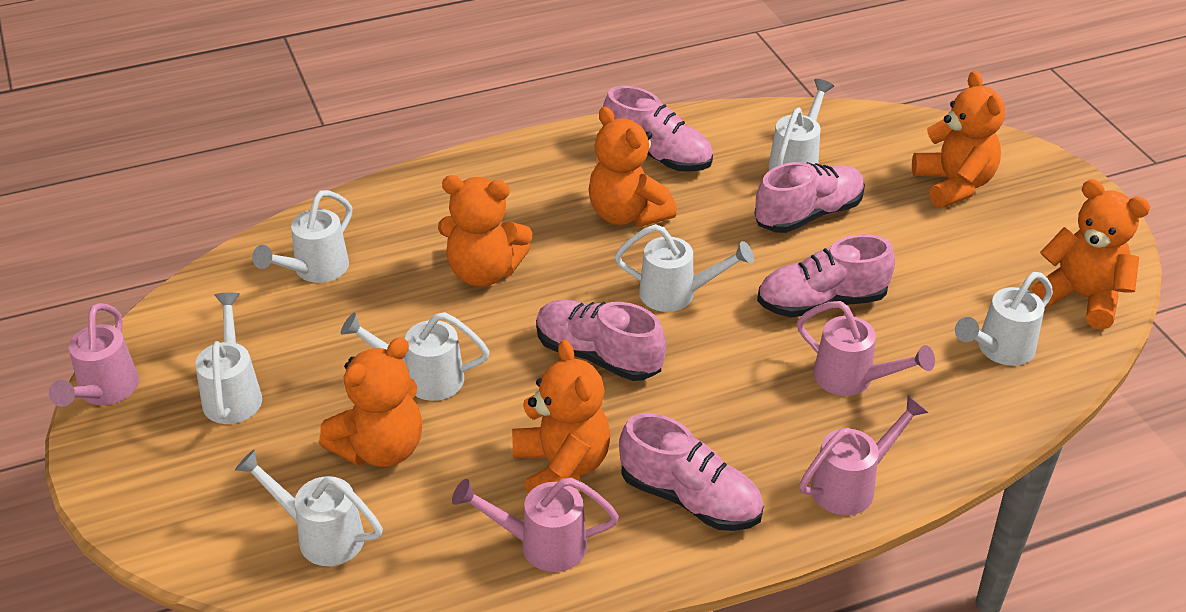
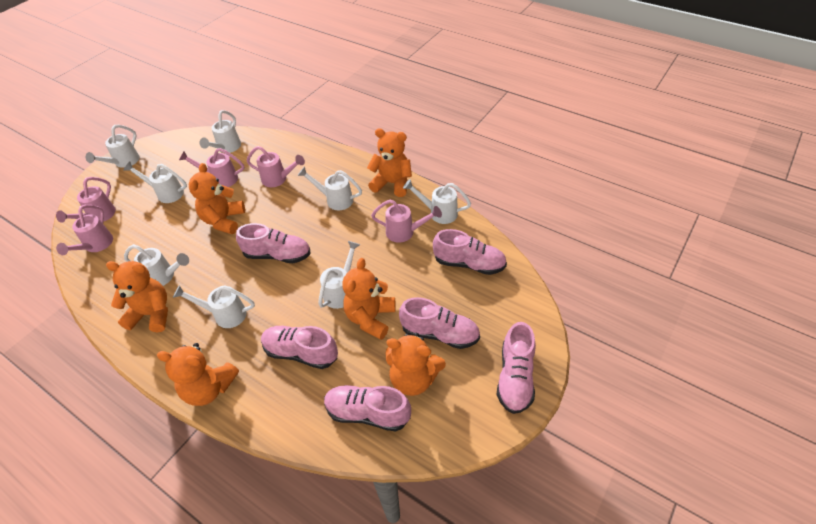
pink shoe: 5 -> 6
pink watering can: 4 -> 5
white watering can: 7 -> 8

